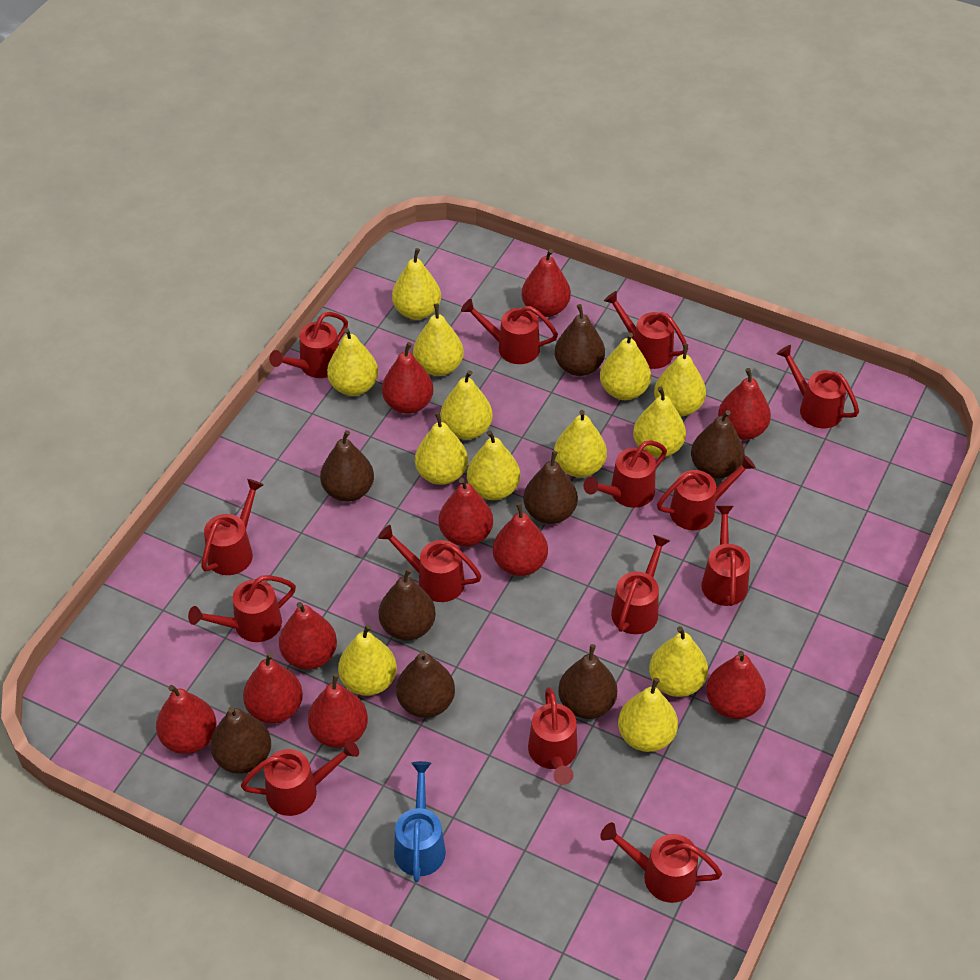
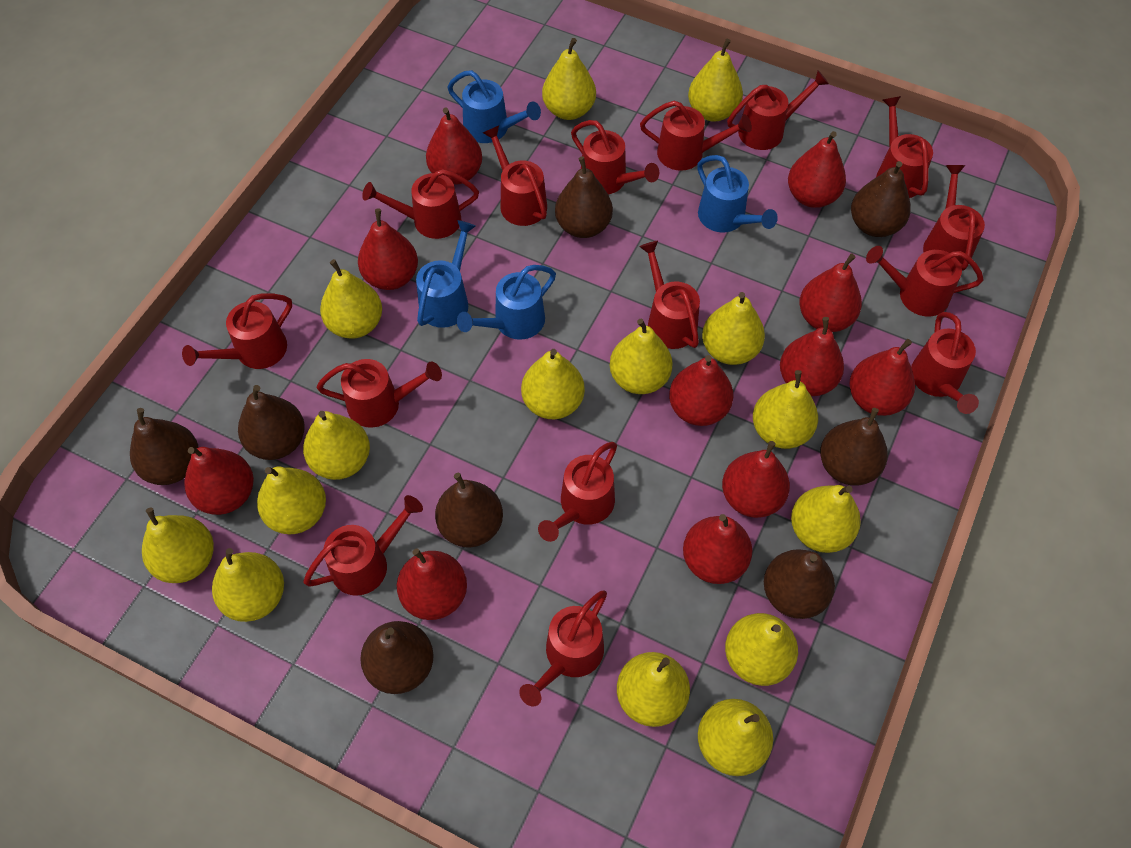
blue watering can: 1 -> 4
red pear: 10 -> 11
red watering can: 14 -> 15
yellow pear: 13 -> 15

